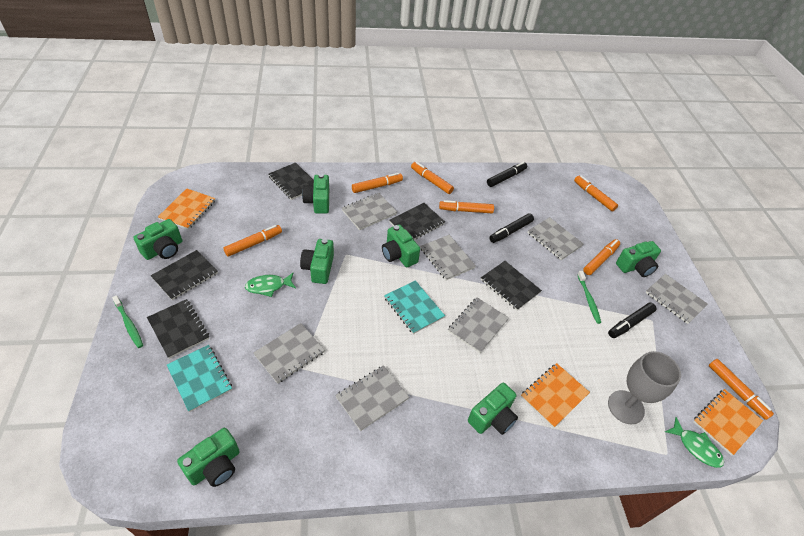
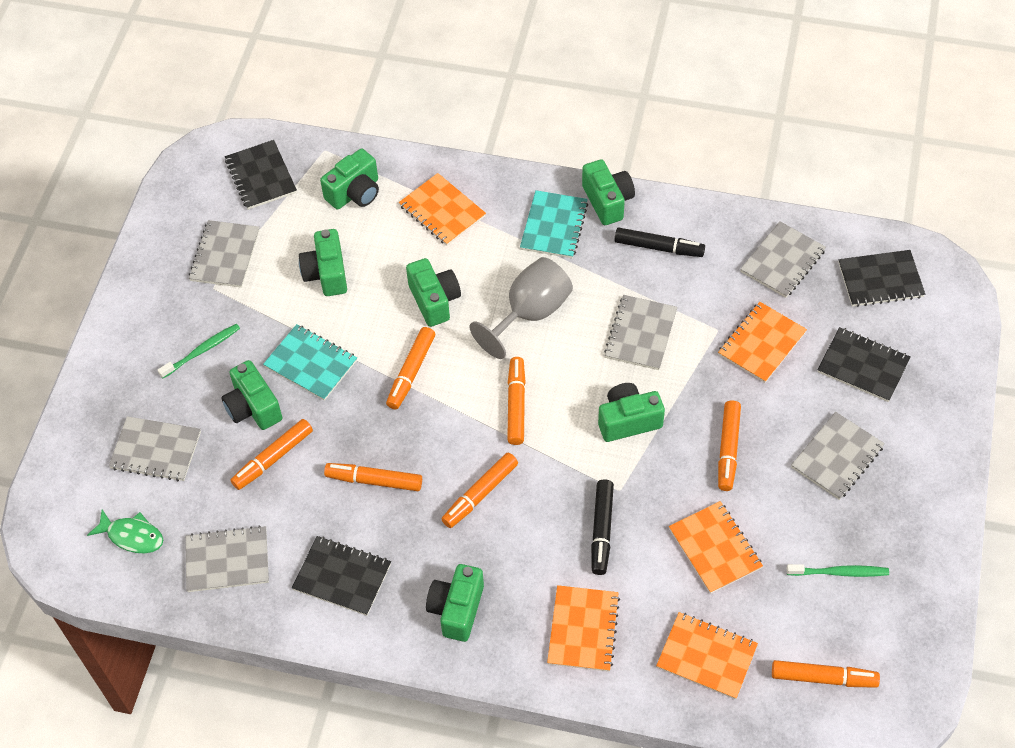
black marker: 3 -> 2
black notebook: 5 -> 4
green fish: 2 -> 1
grey notebook: 7 -> 6
orange notebook: 3 -> 5

